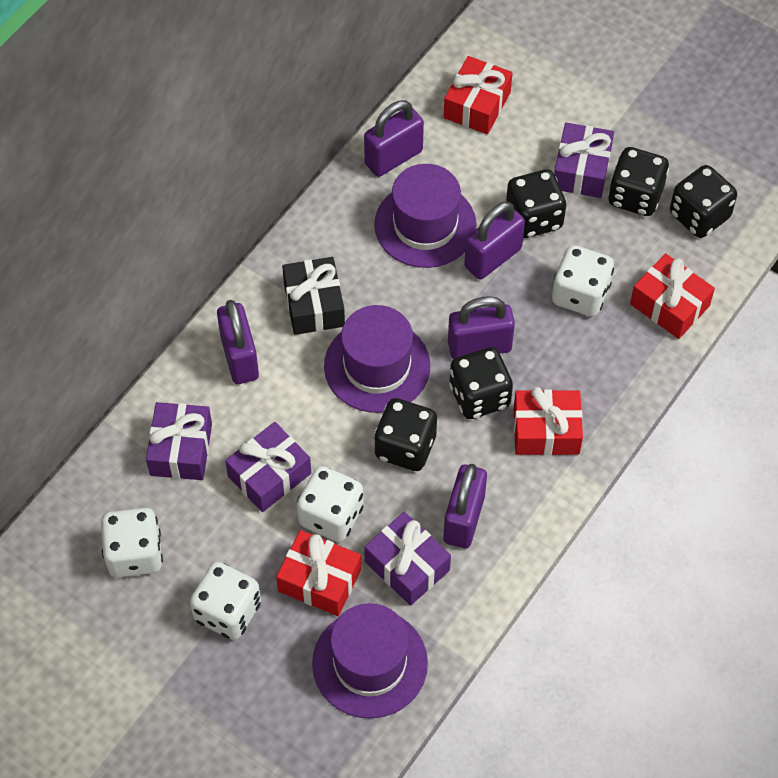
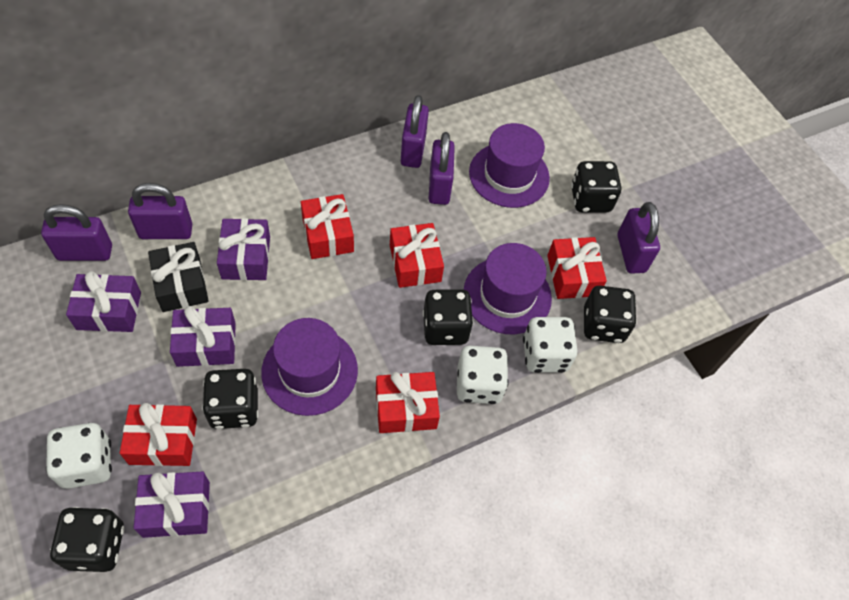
red gift: 4 -> 5
white dice: 4 -> 3

